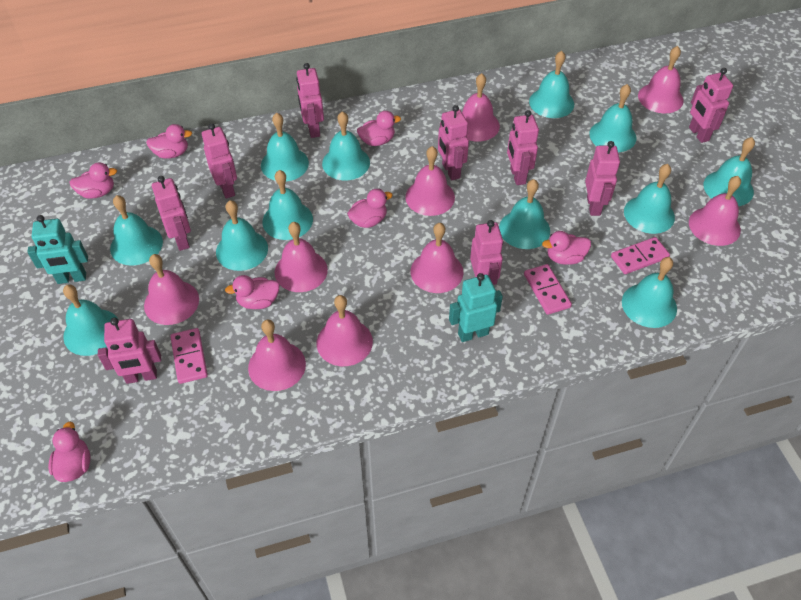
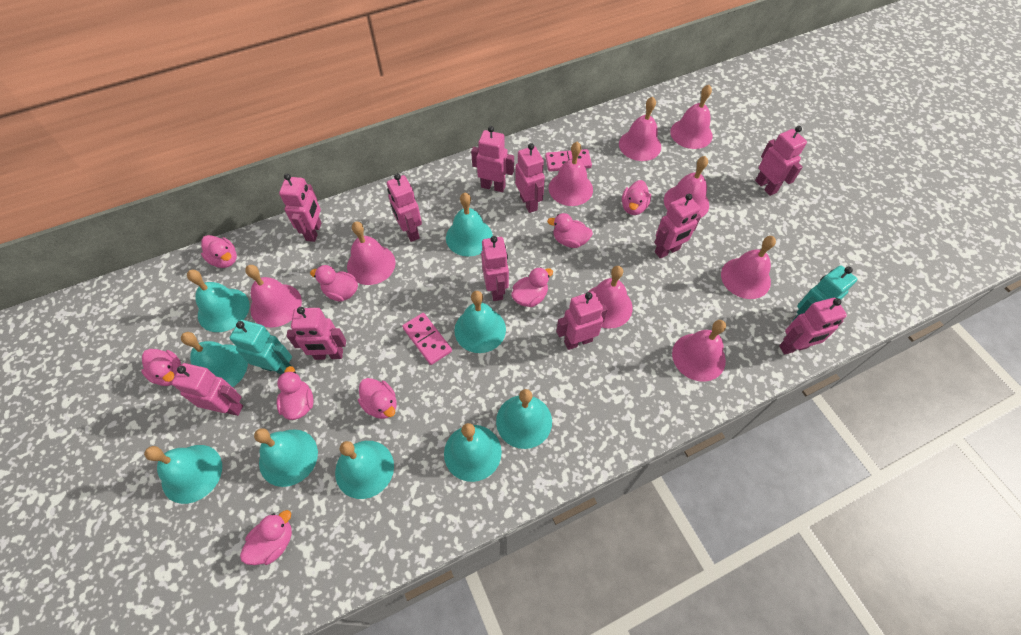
pink domino: 3 -> 2
pink duck: 7 -> 9
pink robot: 9 -> 11
turquoise bell: 12 -> 9

